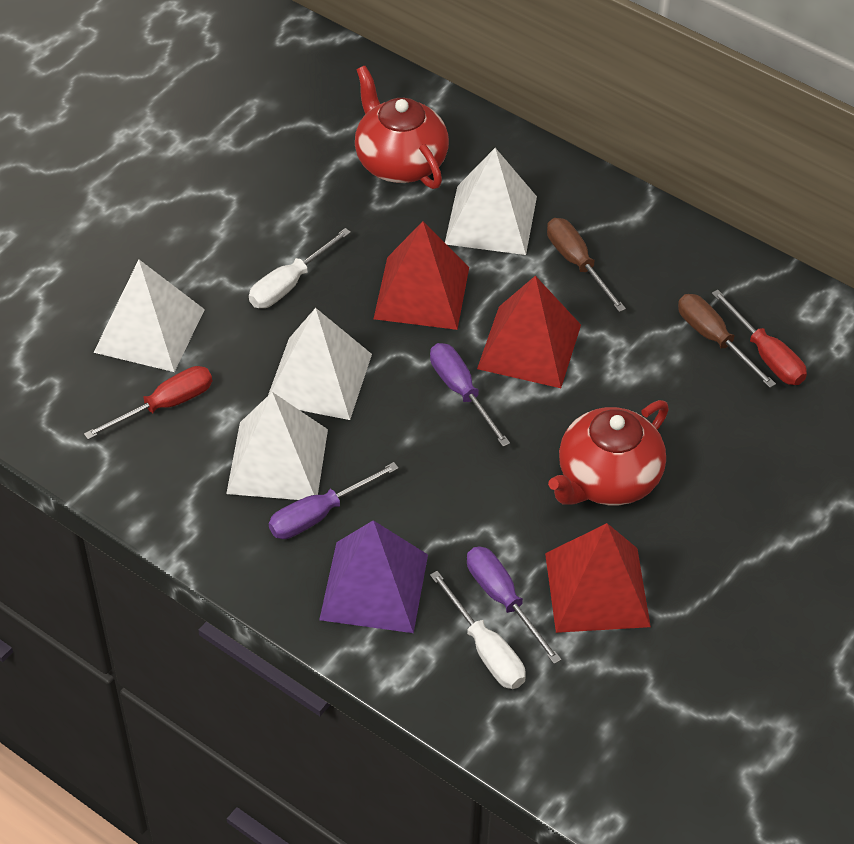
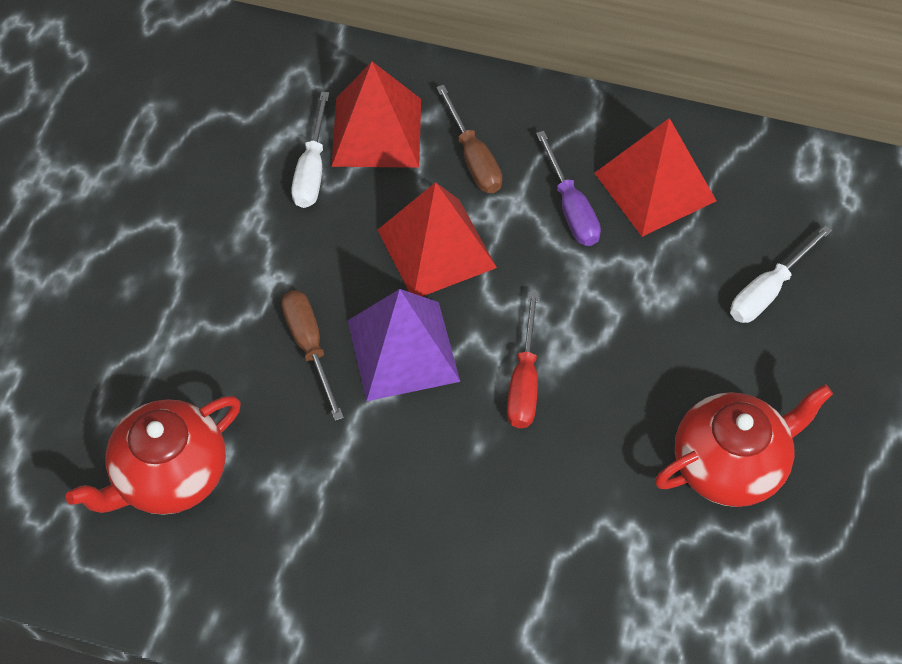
purple screwdriver: 3 -> 1
red screwdriver: 2 -> 1
white pyramid: 4 -> 0

